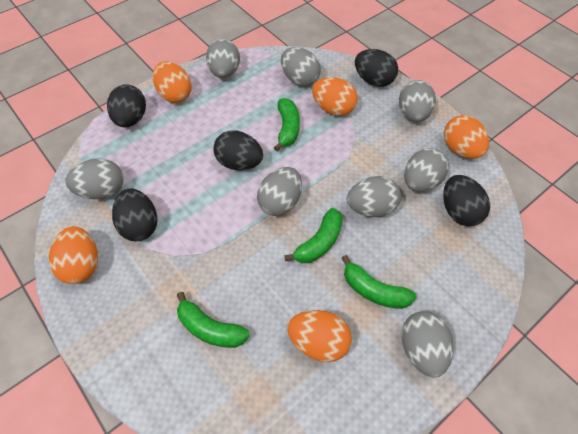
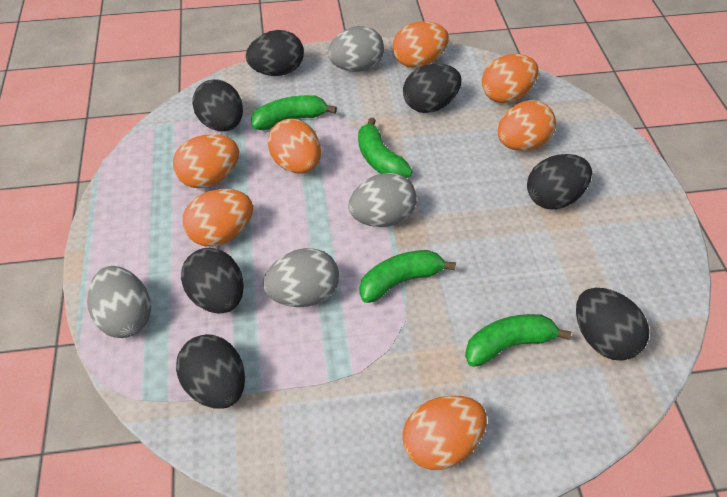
black egg: 5 -> 7
grey egg: 8 -> 4
orange egg: 5 -> 7

